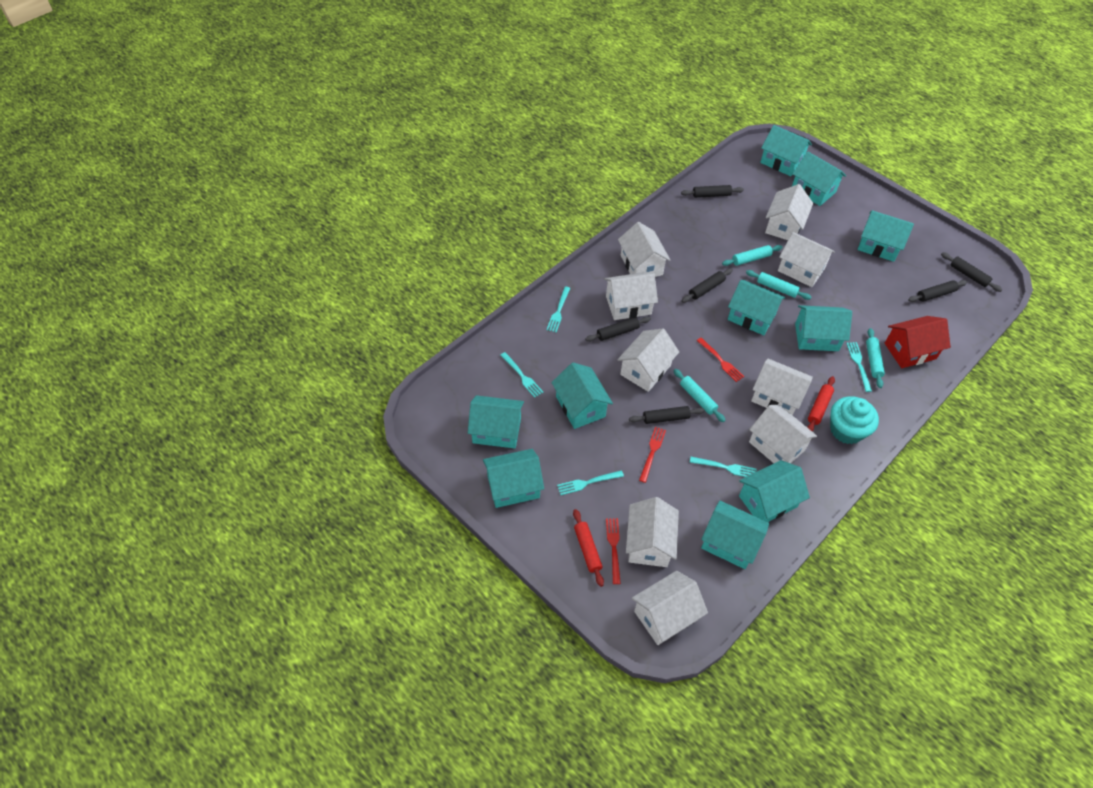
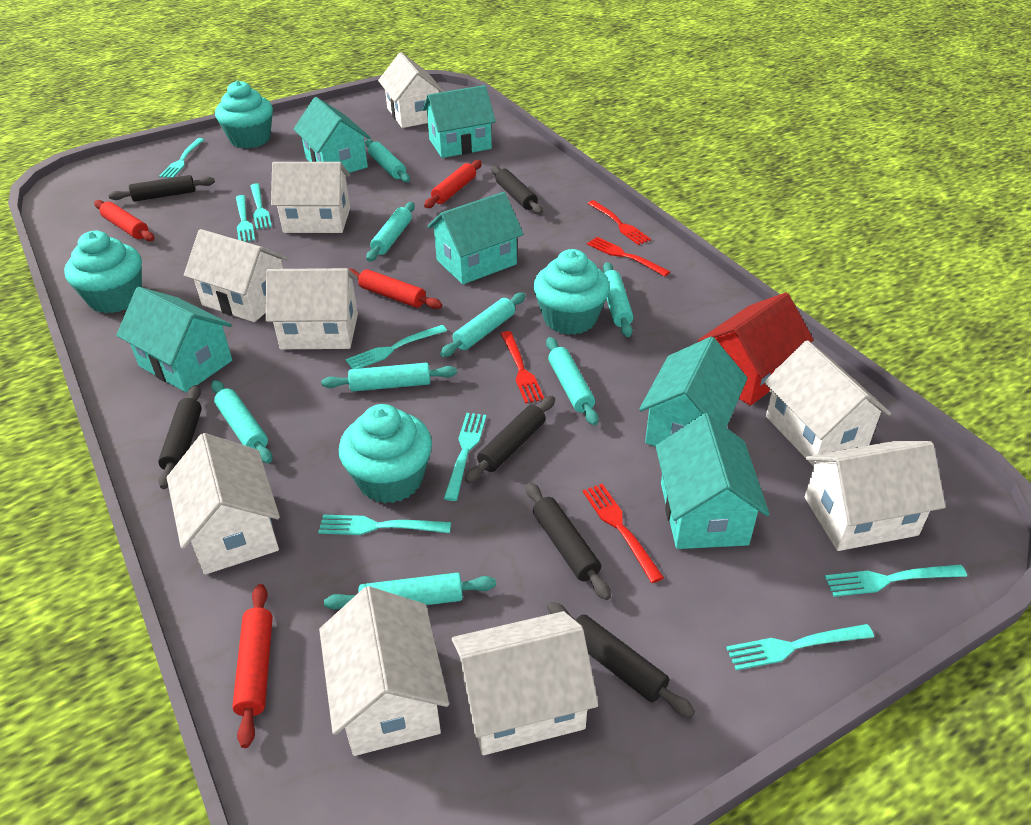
red fork: 3 -> 4
red rolling pin: 2 -> 4
turquoise cupcake: 1 -> 4
turquoise fork: 5 -> 8
turquoise house: 10 -> 6
turquoise rolling pin: 4 -> 8

